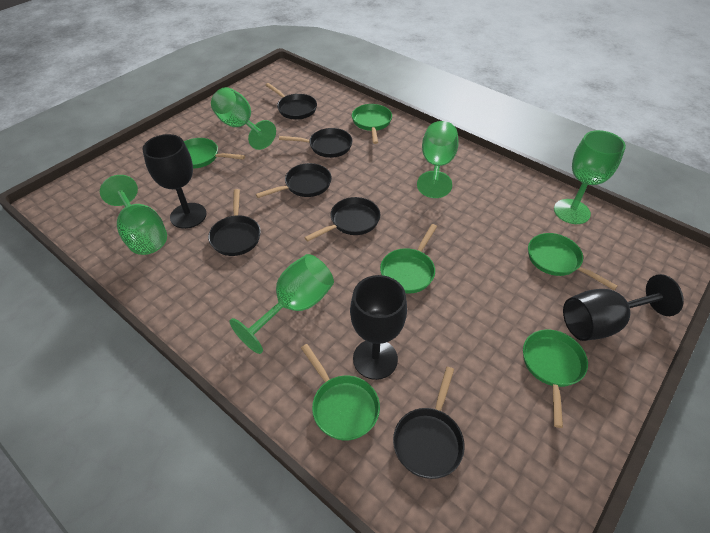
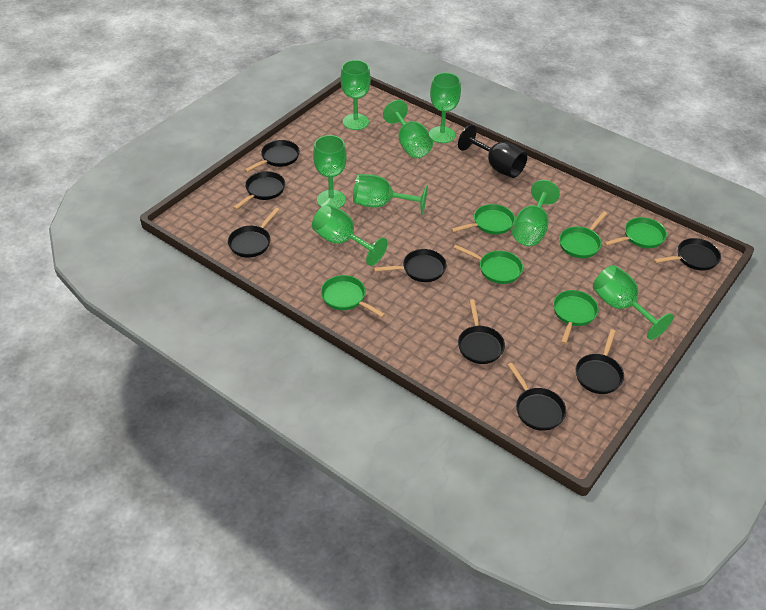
black goblet: 3 -> 1
black pan: 6 -> 8
green goblet: 5 -> 8

